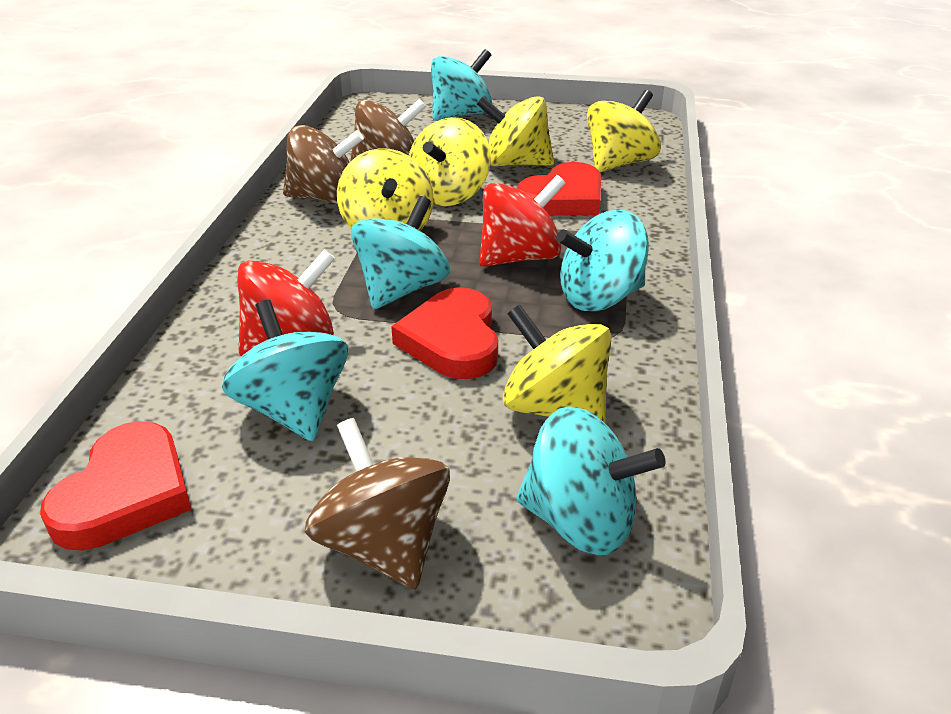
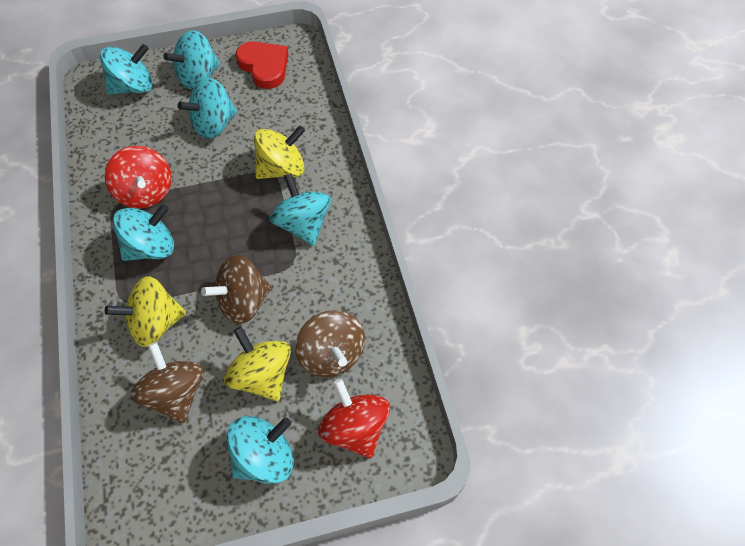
red heart: 3 -> 1
turquoise spinning top: 5 -> 6
yellow spinning top: 5 -> 3

